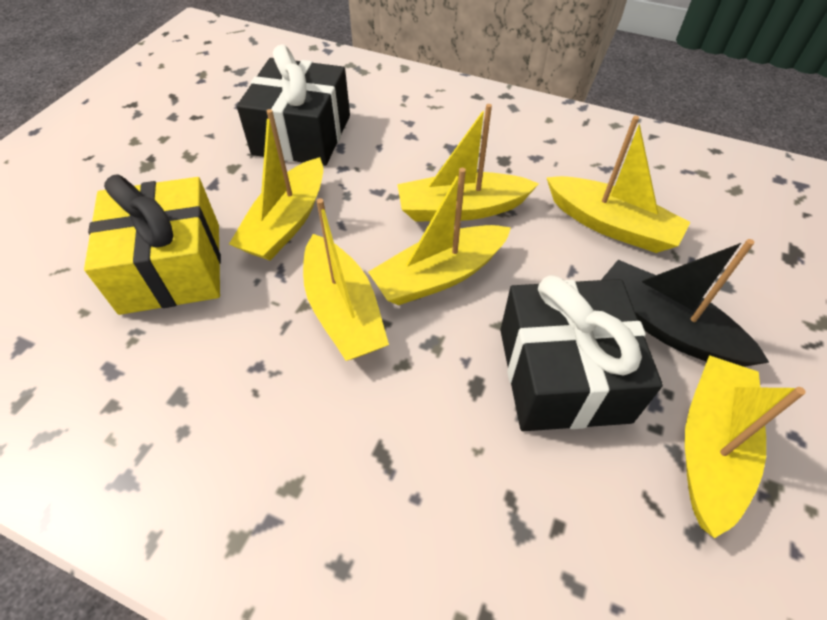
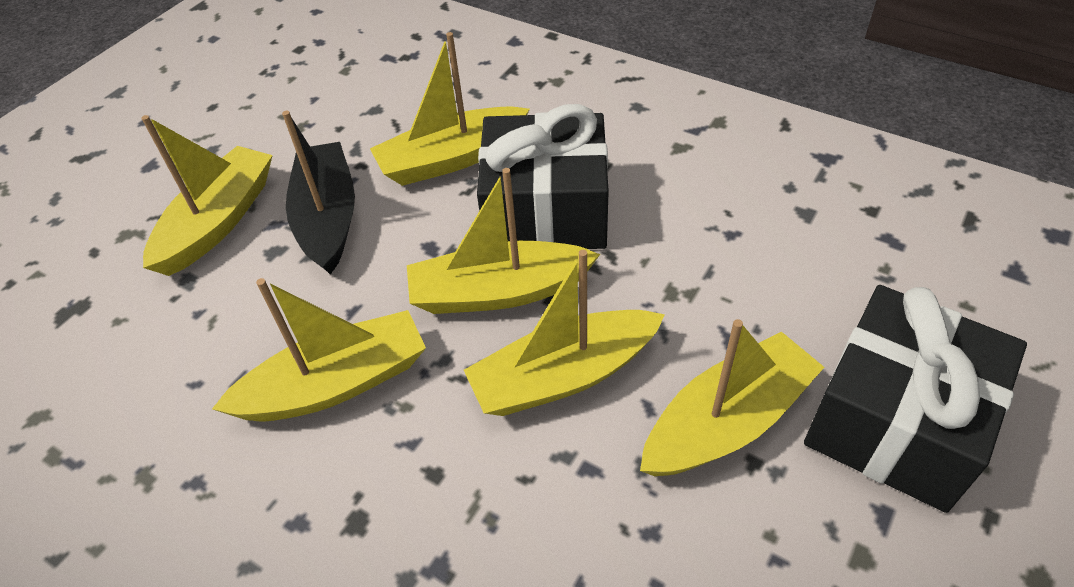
yellow gift: 1 -> 0

